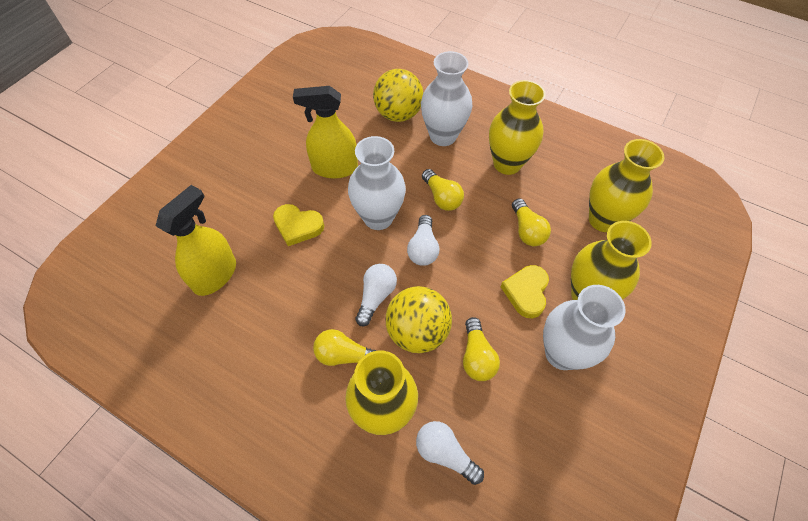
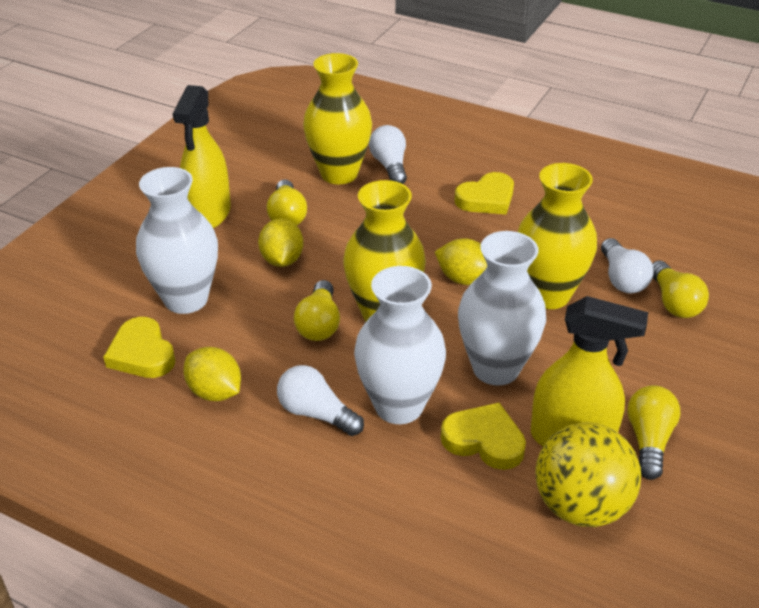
yellow ball: 2 -> 1
yellow heart: 2 -> 3
yellow lemon: 0 -> 3
yellow vase: 4 -> 3

